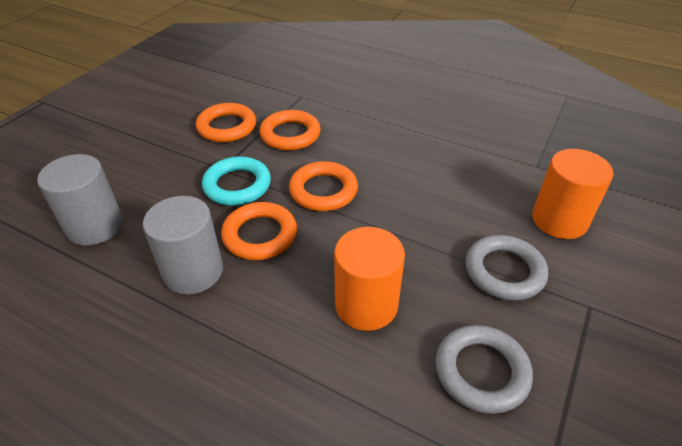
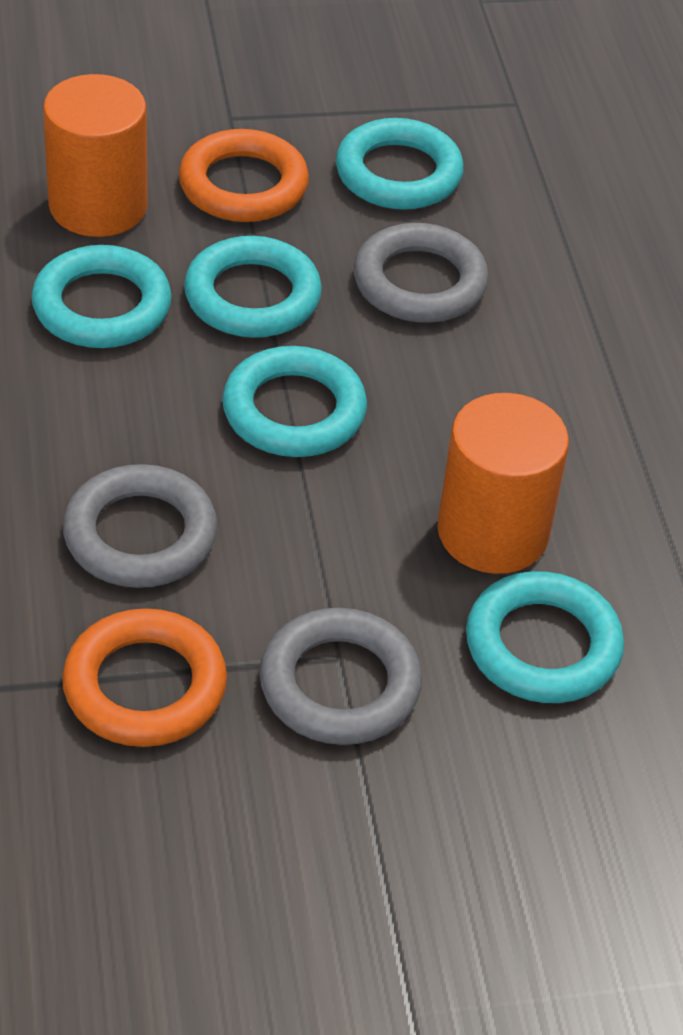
grey cylinder: 2 -> 0
grey ring: 2 -> 3
orange ring: 4 -> 2
turquoise ring: 1 -> 5

